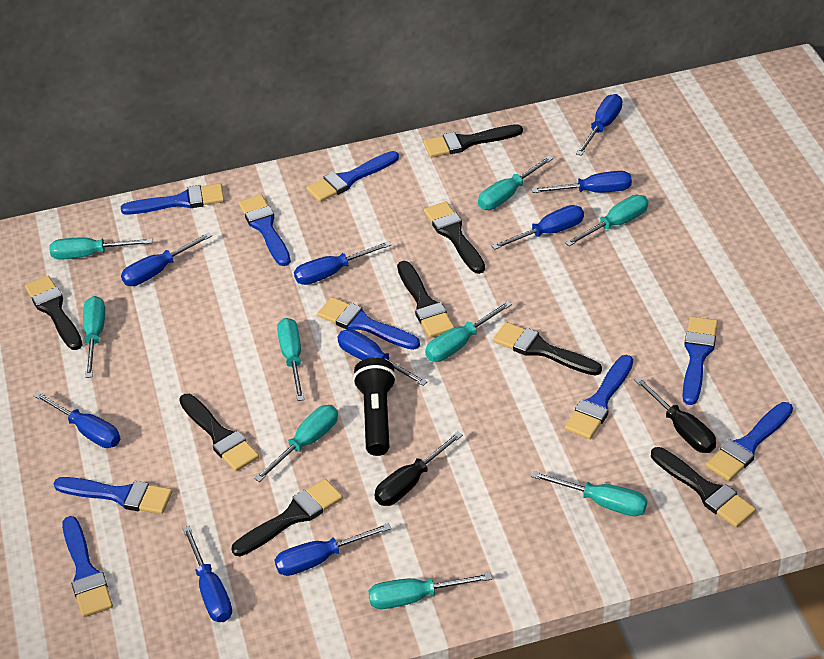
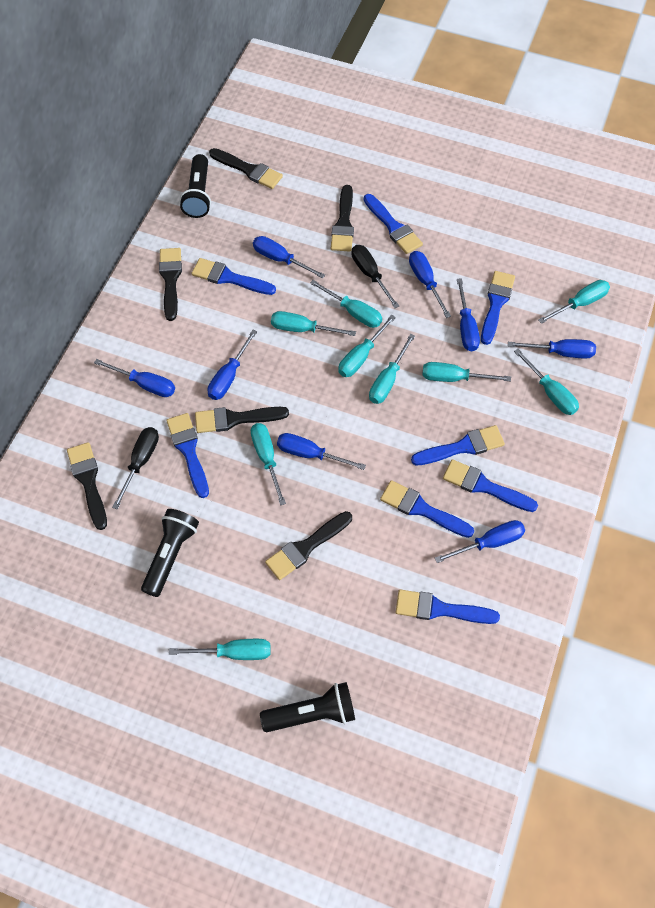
black brush: 8 -> 6
black flashlight: 1 -> 3
blue brush: 9 -> 8
blue screwdriver: 9 -> 8

